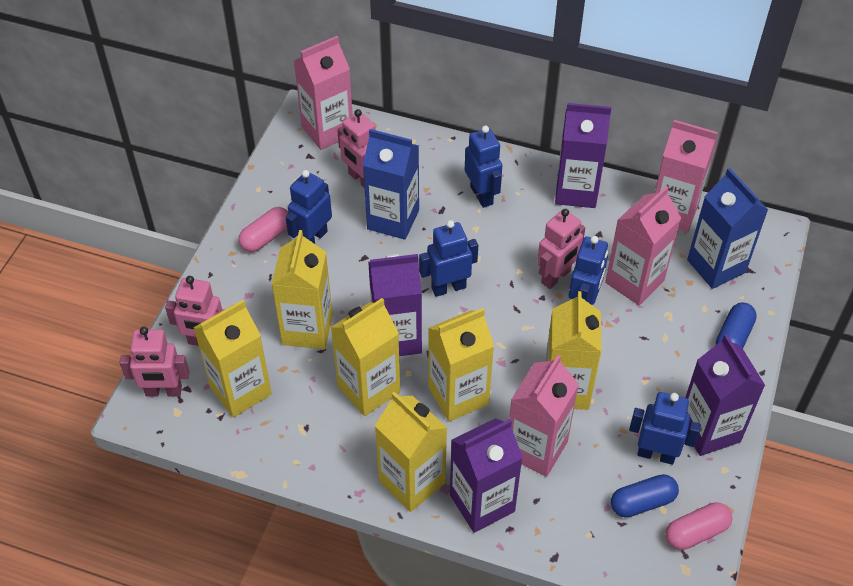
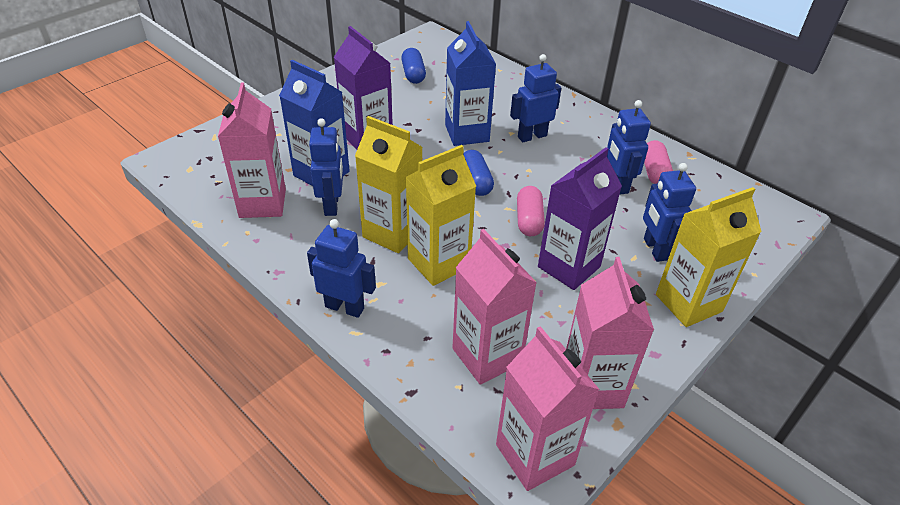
pink robot: 4 -> 0
purple carton: 4 -> 2
yellow carton: 6 -> 3

